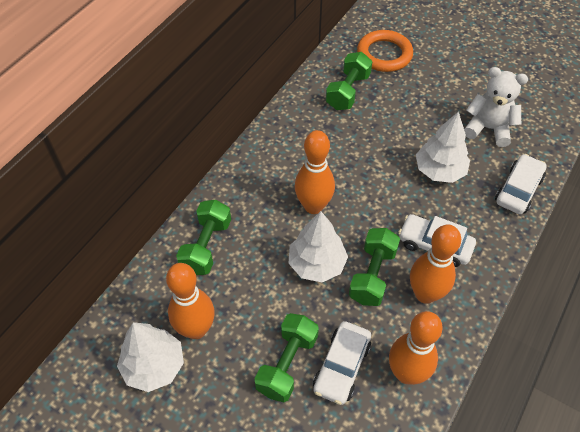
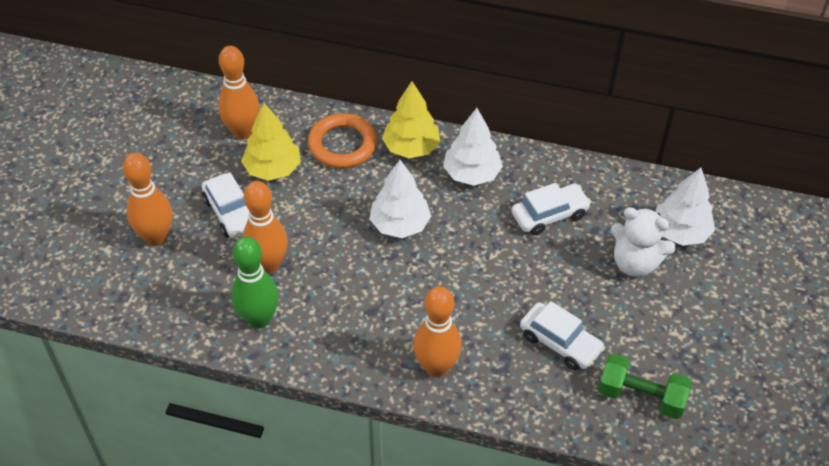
green bowling pin: 0 -> 1
green dumbbell: 4 -> 1
yellow tree: 0 -> 2

